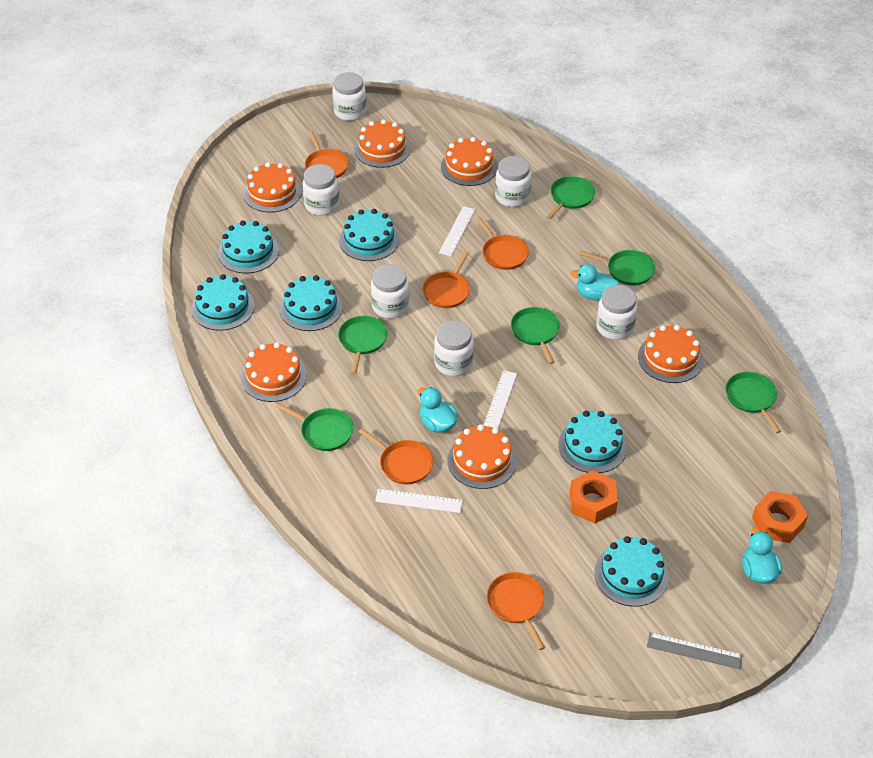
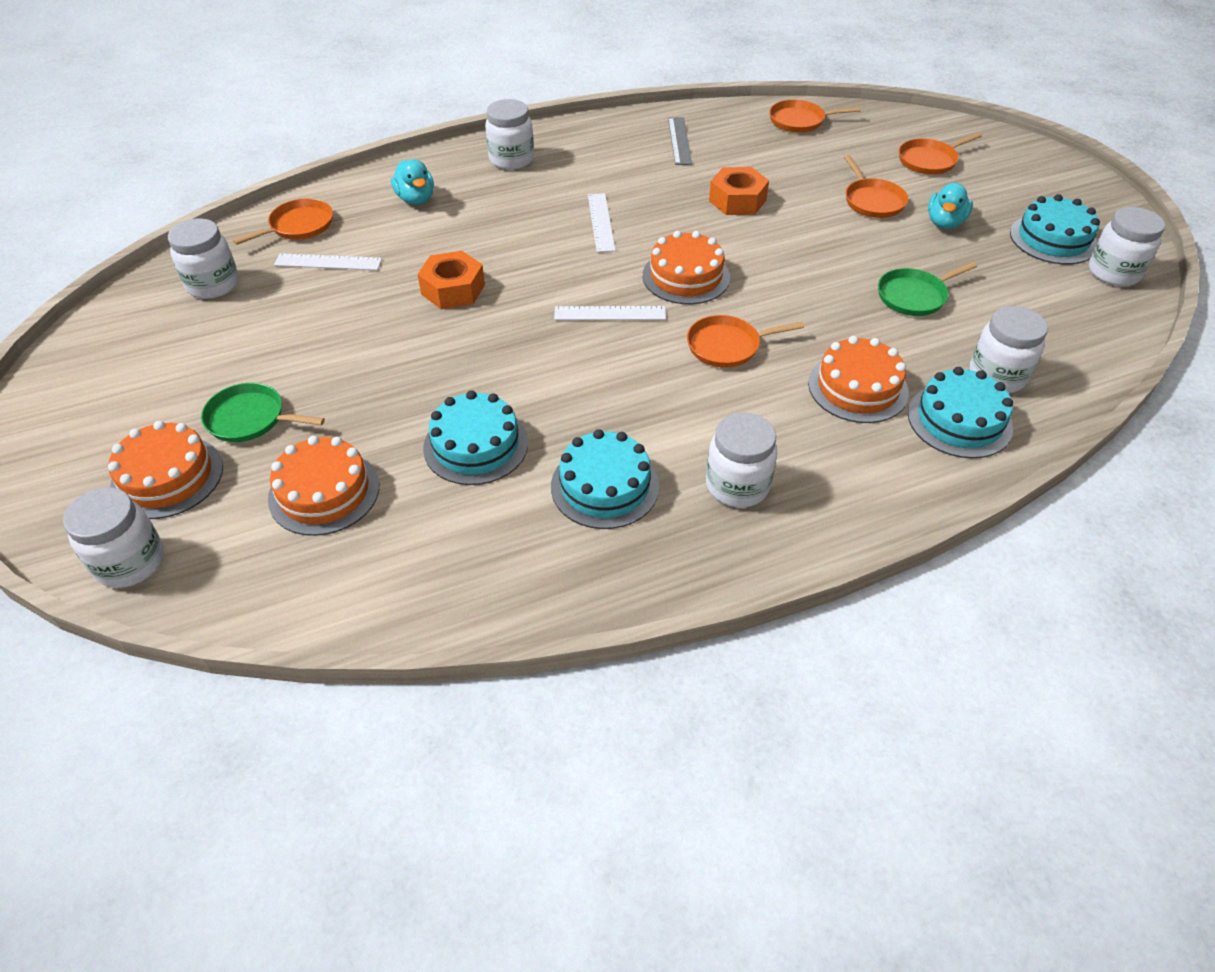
green pan: 6 -> 2
orange cake: 6 -> 4
turquoise cake: 6 -> 4
turquoise duck: 3 -> 2

